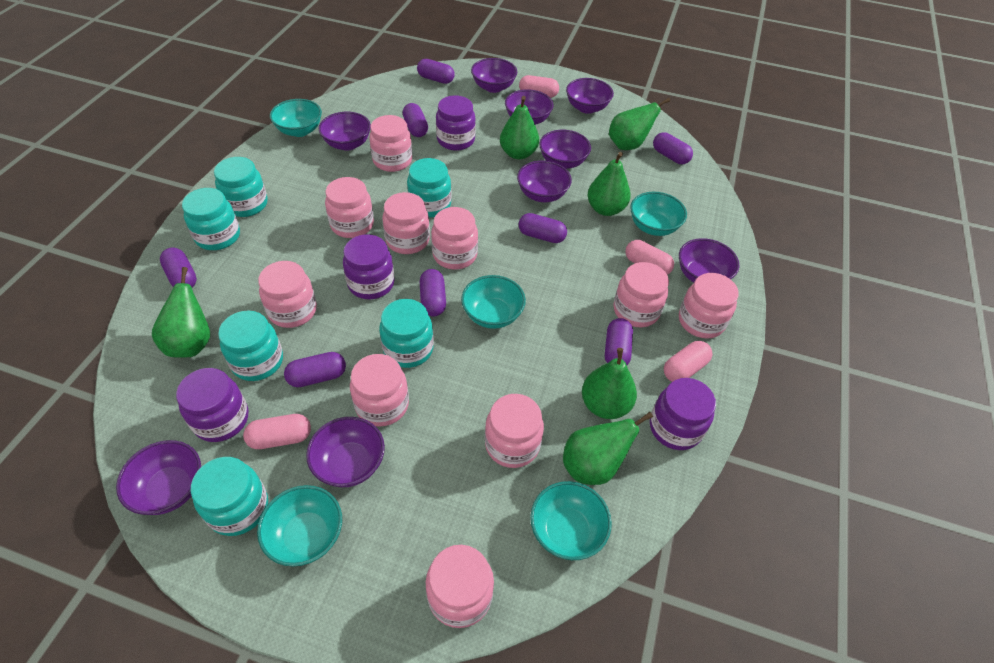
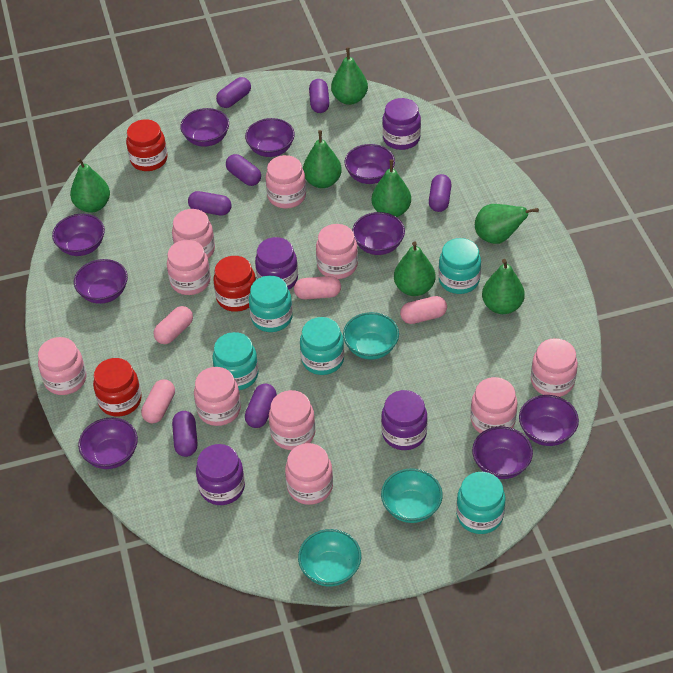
green pear: 6 -> 7
purple capsule: 8 -> 7
red jar: 0 -> 3
turquoise bowl: 5 -> 3
turquoise jar: 6 -> 5

